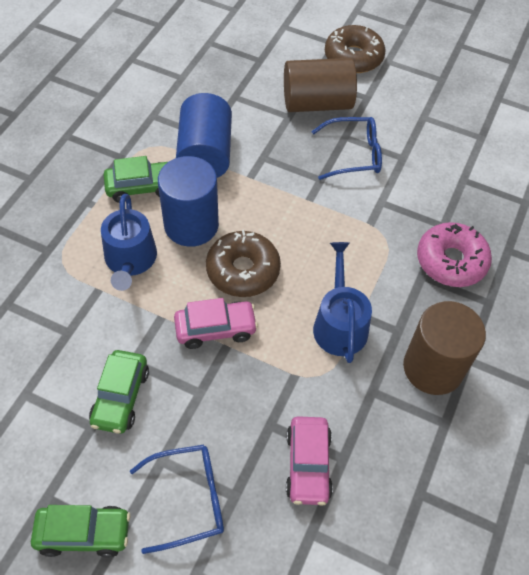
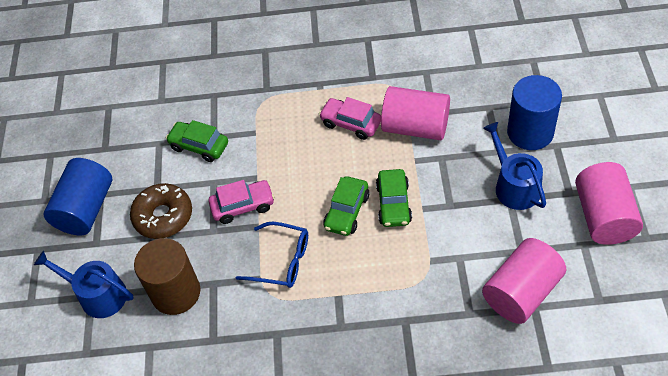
blue glasses: 2 -> 1
brown cylinder: 2 -> 1
brown donut: 2 -> 1
pink cylinder: 0 -> 3
pink donut: 1 -> 0

